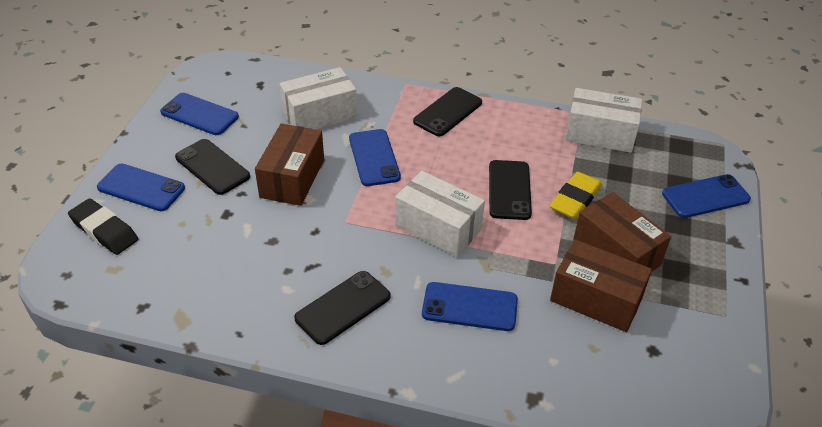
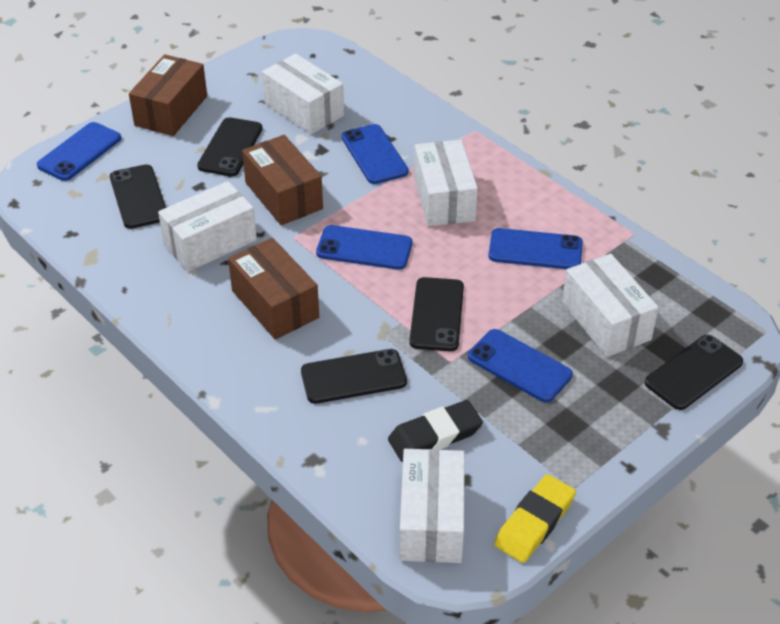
black phone: 4 -> 5
white box: 3 -> 5

